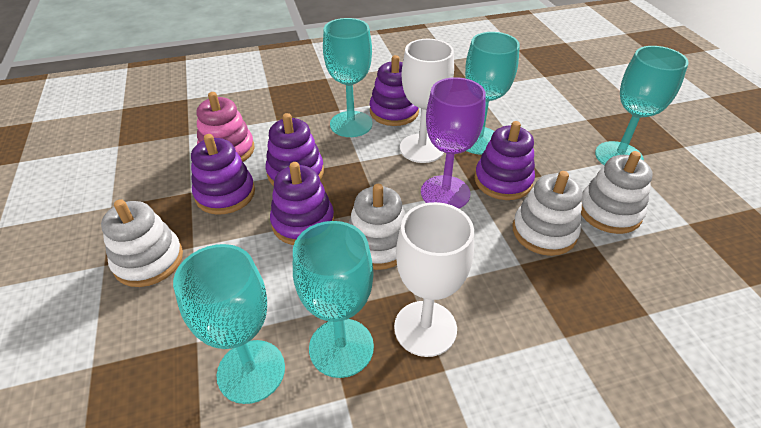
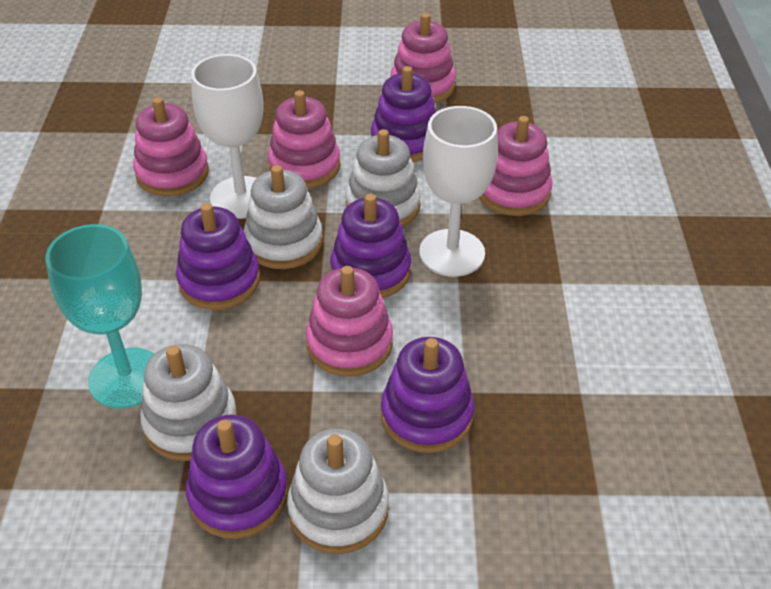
pink stacking toy: 1 -> 5
purple goblet: 1 -> 0
turquoise goblet: 5 -> 1

